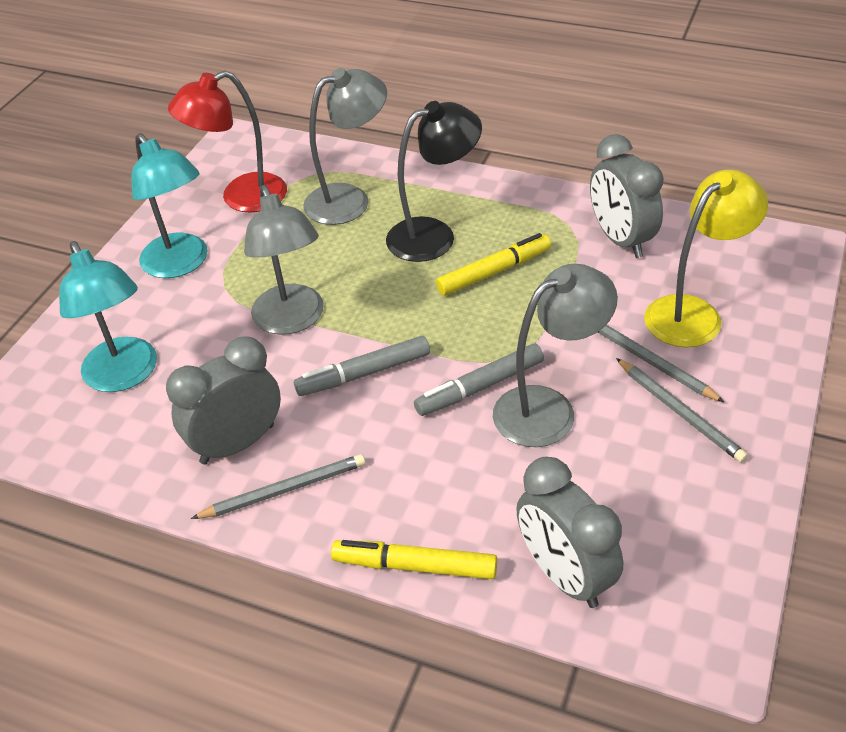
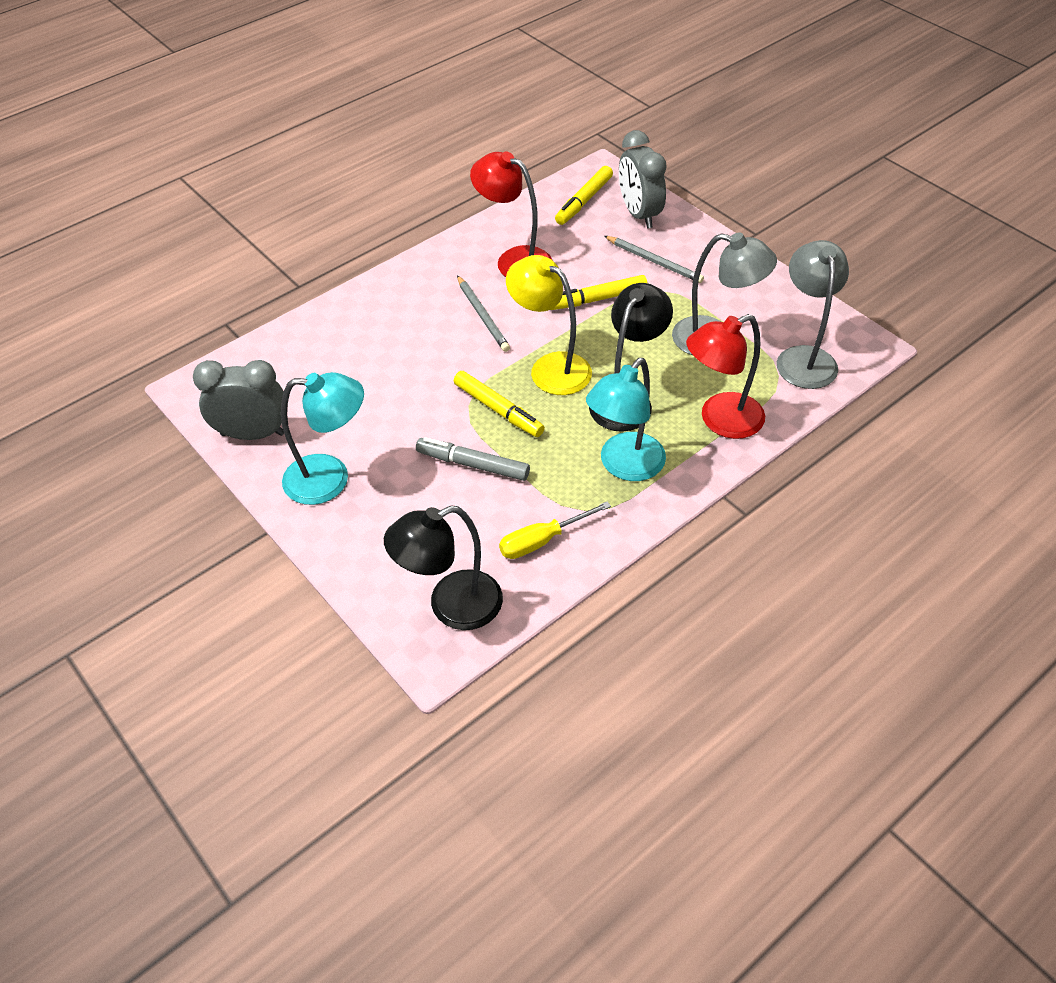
black lamp: 1 -> 2
grey clock: 3 -> 2
grey lamp: 3 -> 2
grey marker: 2 -> 1
grey pencil: 3 -> 2
red lamp: 1 -> 2
yellow marker: 2 -> 3
yellow screwdriver: 0 -> 1

